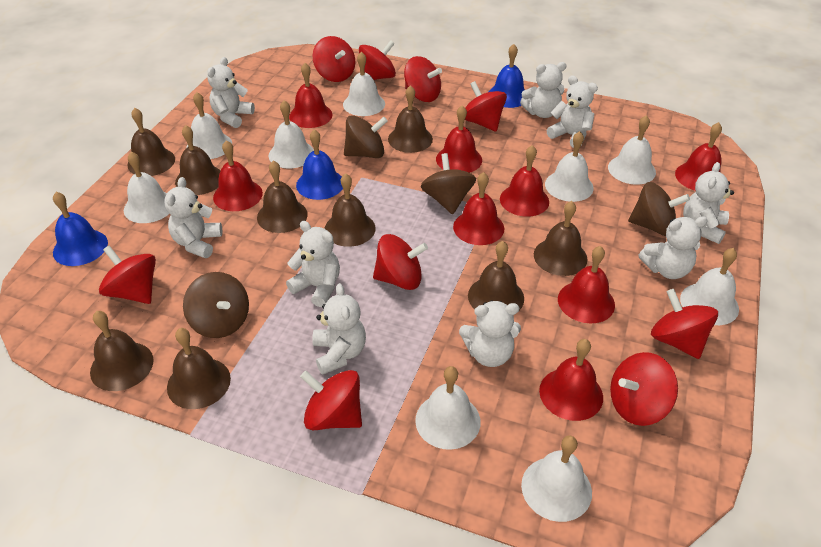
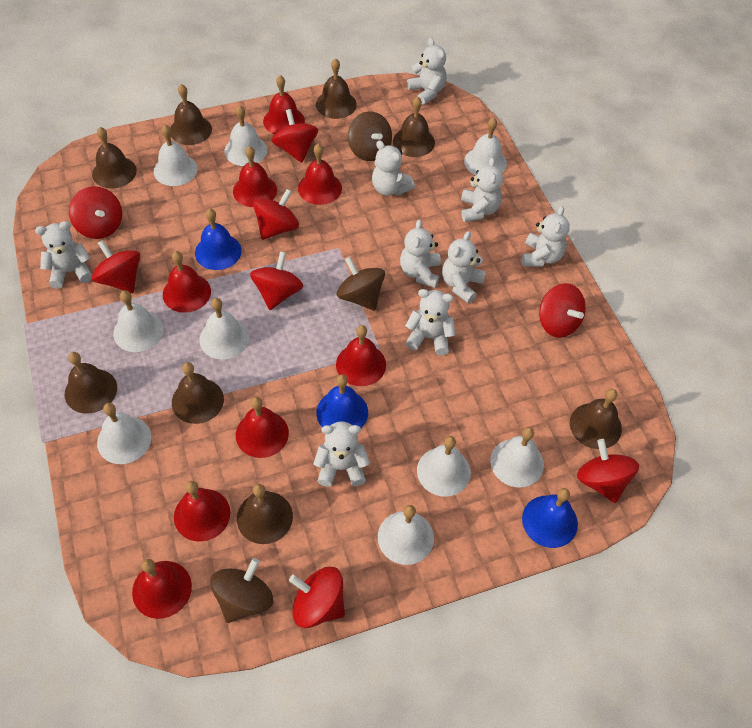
brown bell: 9 -> 8
brown spinning top: 4 -> 3
red spinning top: 9 -> 8

